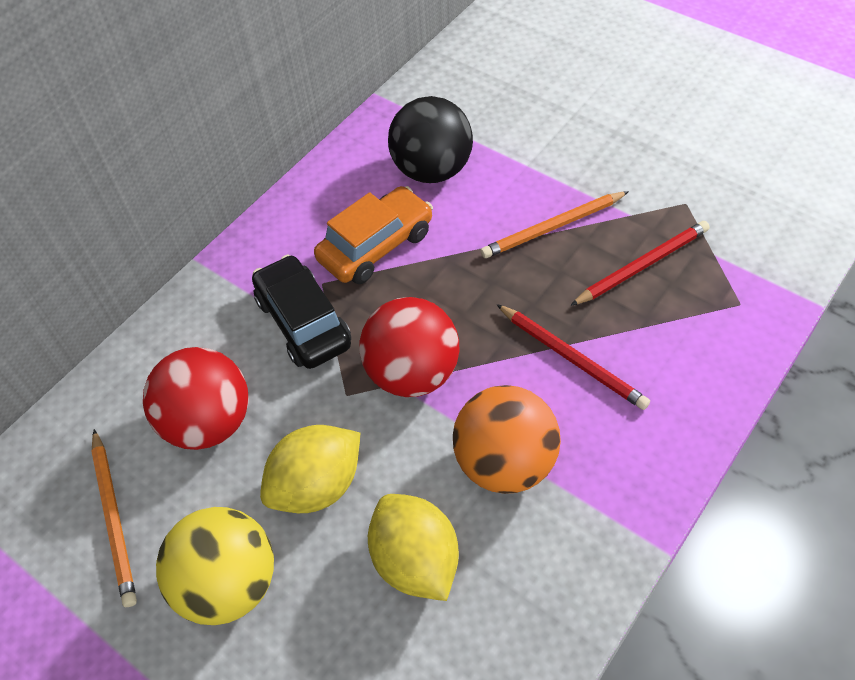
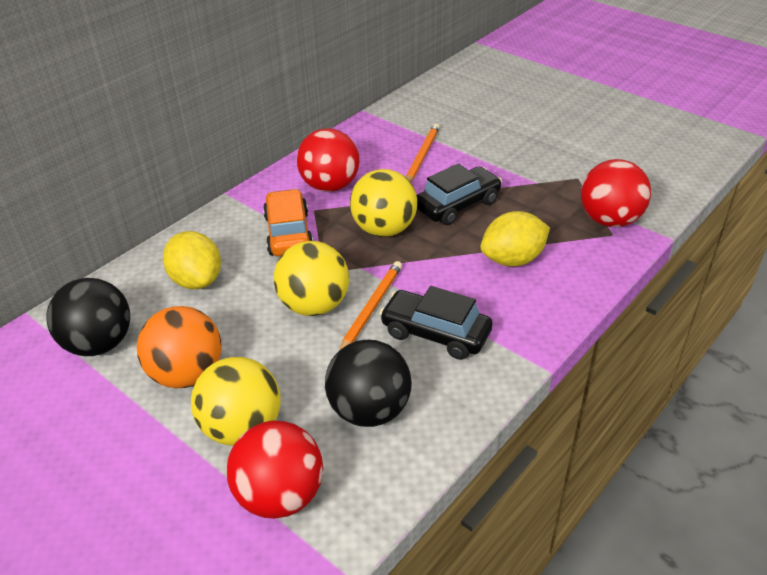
black ball: 1 -> 2
black car: 1 -> 2
red ball: 2 -> 3
red pencil: 2 -> 0
yellow ball: 1 -> 3

